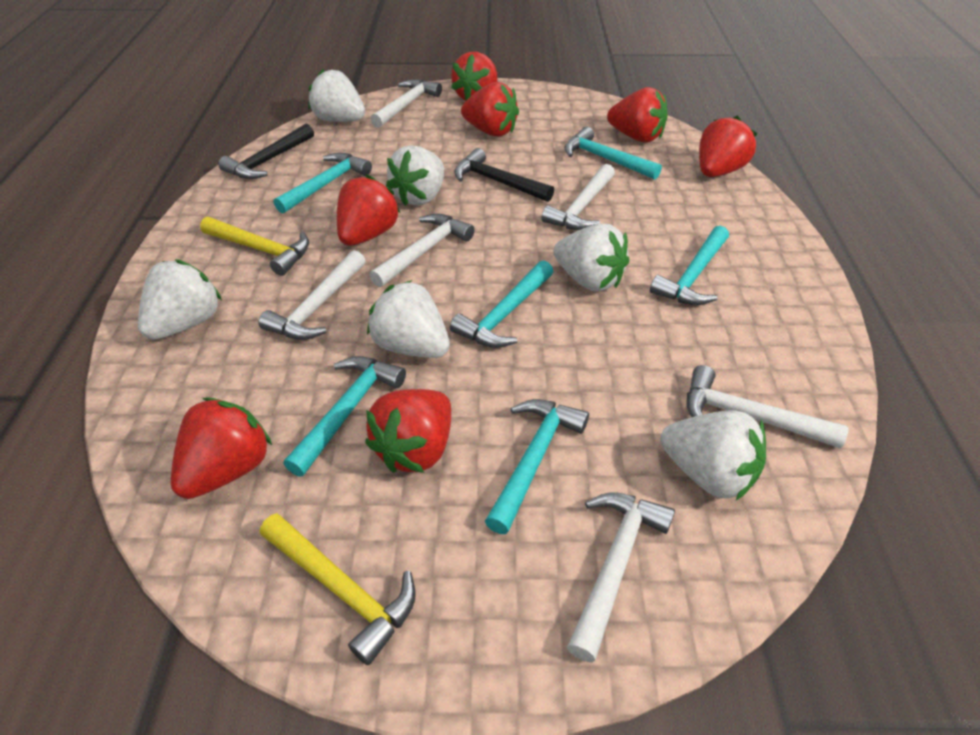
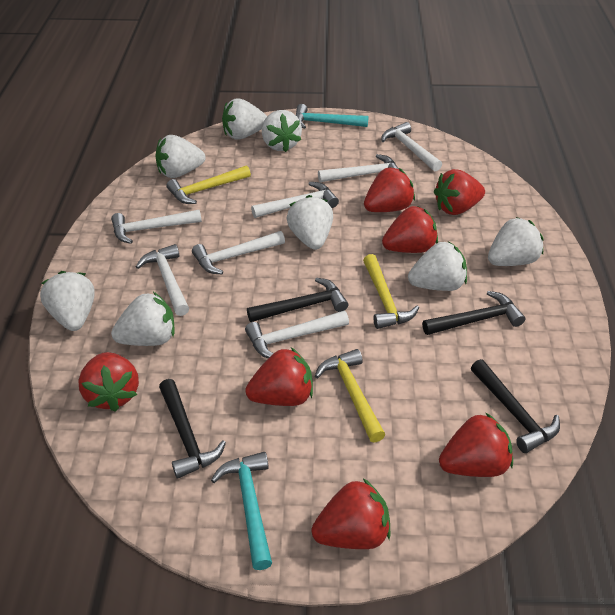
black hammer: 2 -> 4
turquoise hammer: 6 -> 2
white hammer: 6 -> 7
white strawberry: 6 -> 8
yellow hammer: 2 -> 3

